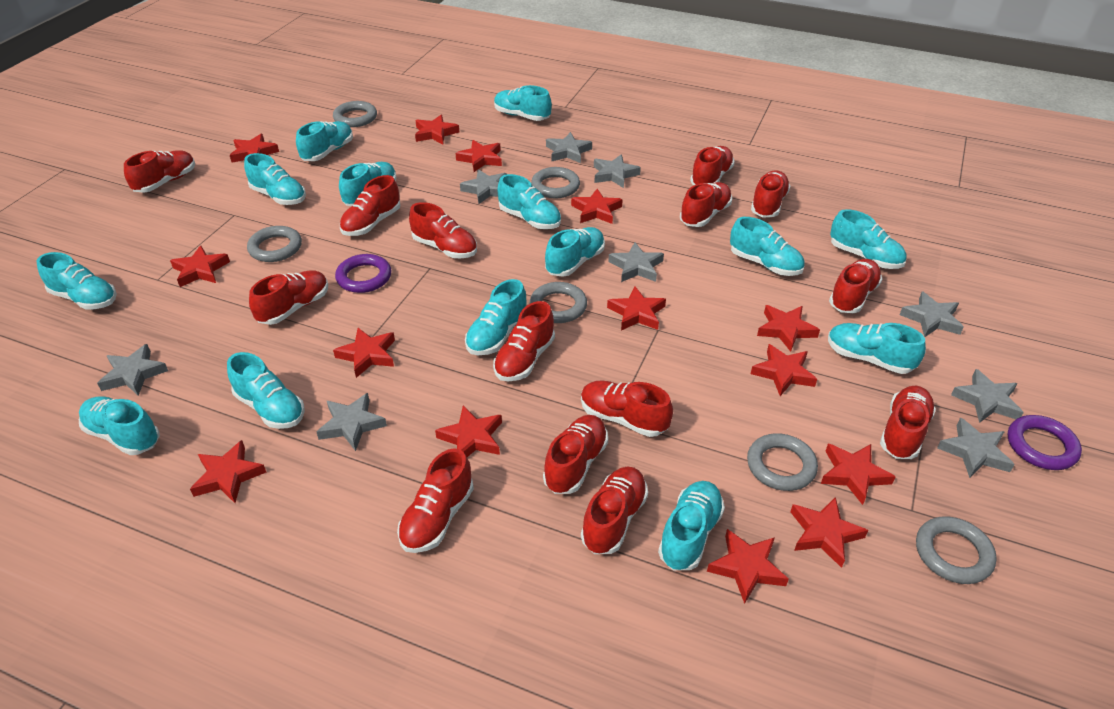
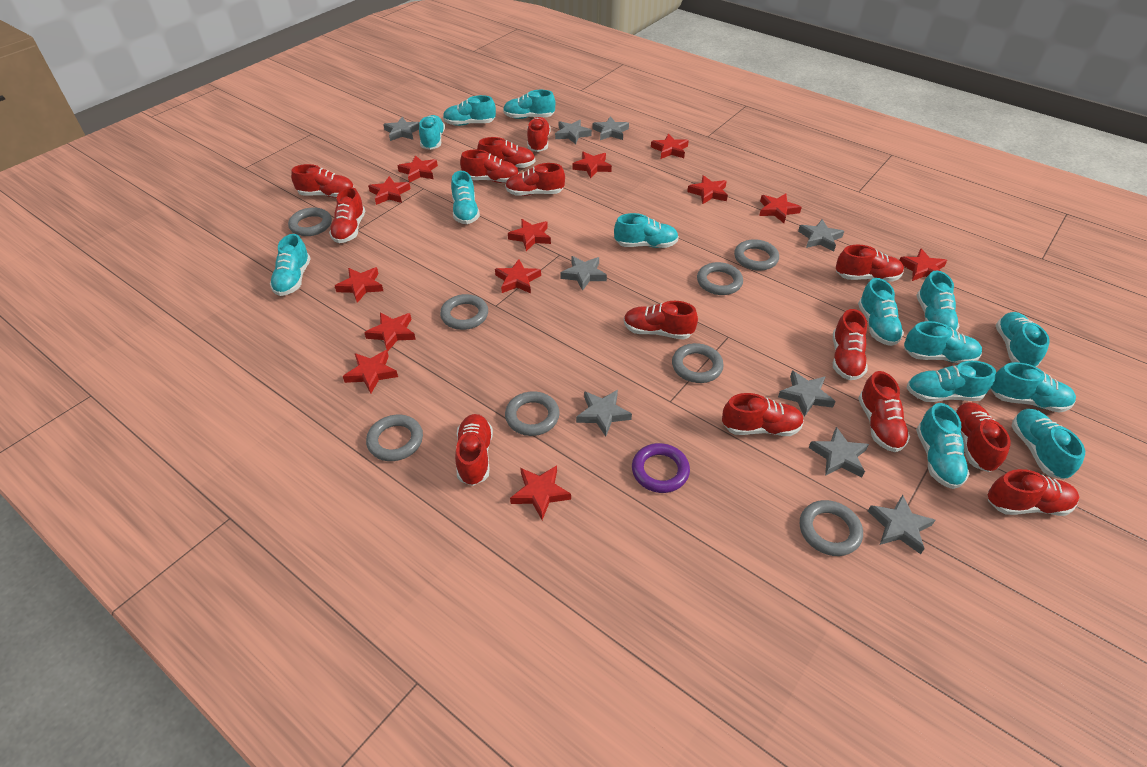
grey ring: 6 -> 8
purple ring: 2 -> 1
red star: 14 -> 13

